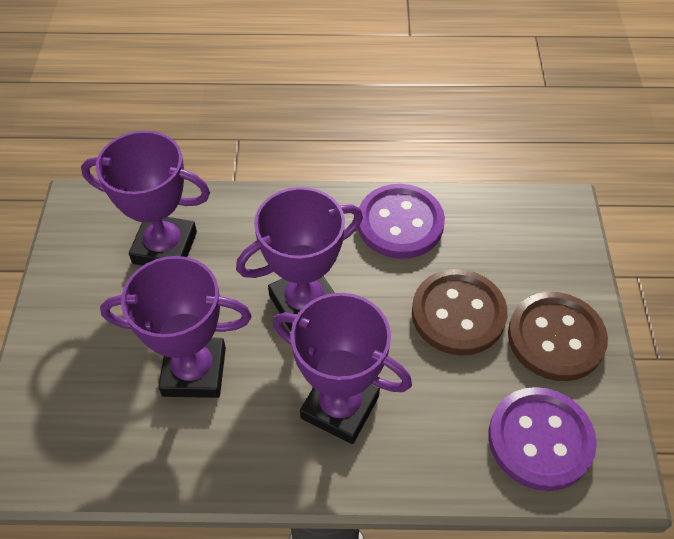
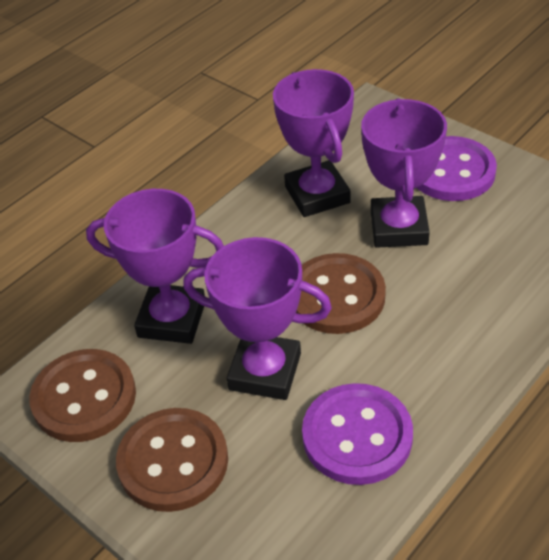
brown button: 2 -> 3

